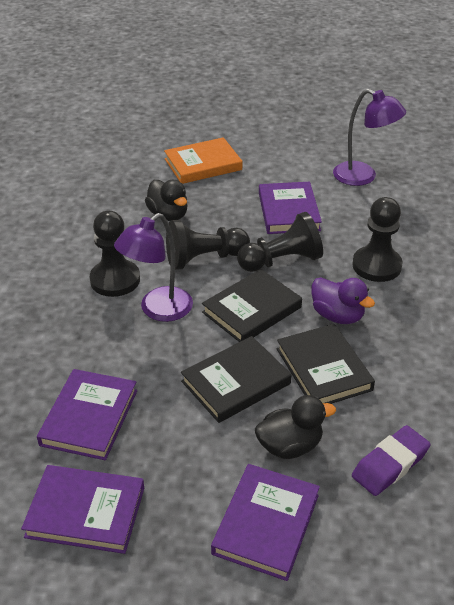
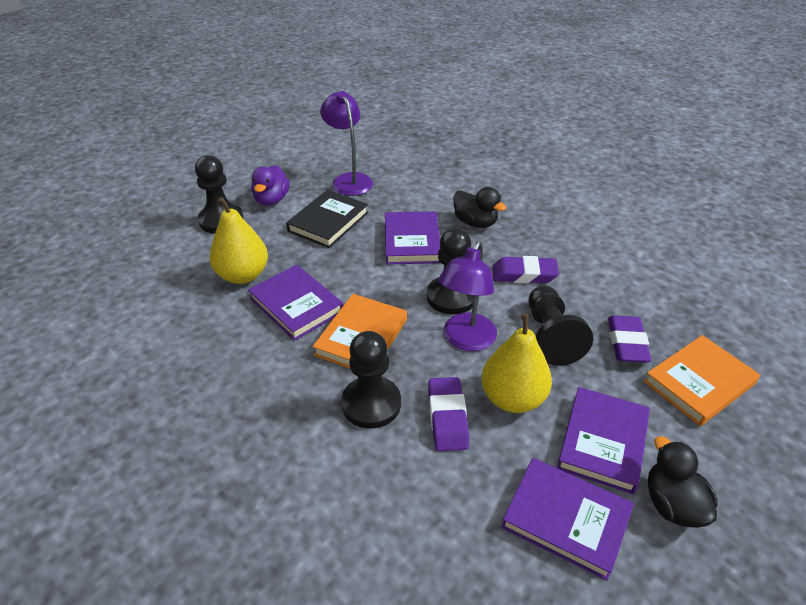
black book: 3 -> 1
orange book: 1 -> 2
purple eraser: 1 -> 3
yellow pear: 0 -> 2

